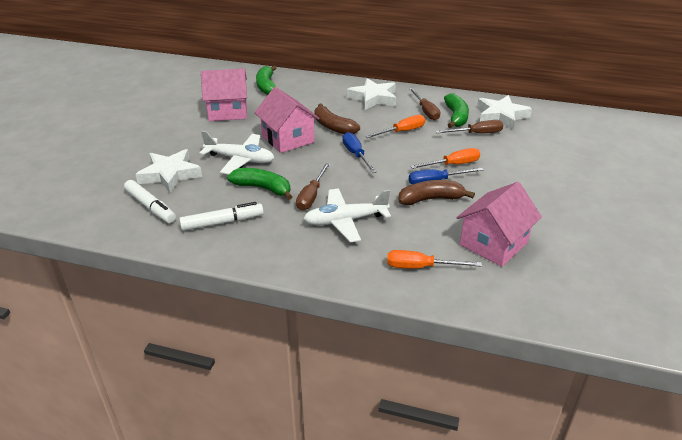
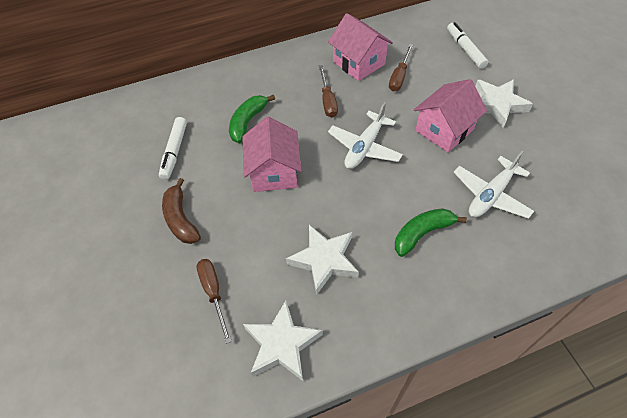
blue screwdriver: 2 -> 0
brown banana: 2 -> 1
green banana: 3 -> 2
orange screwdriver: 3 -> 0

